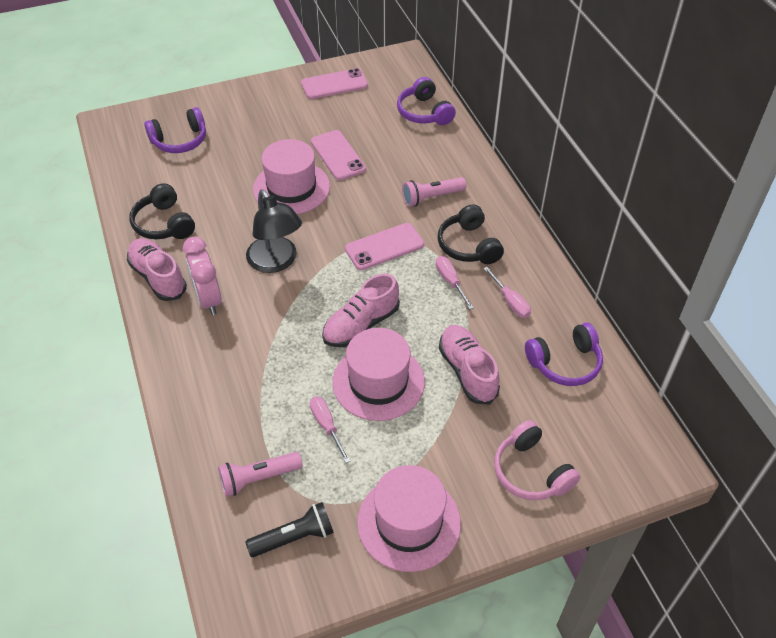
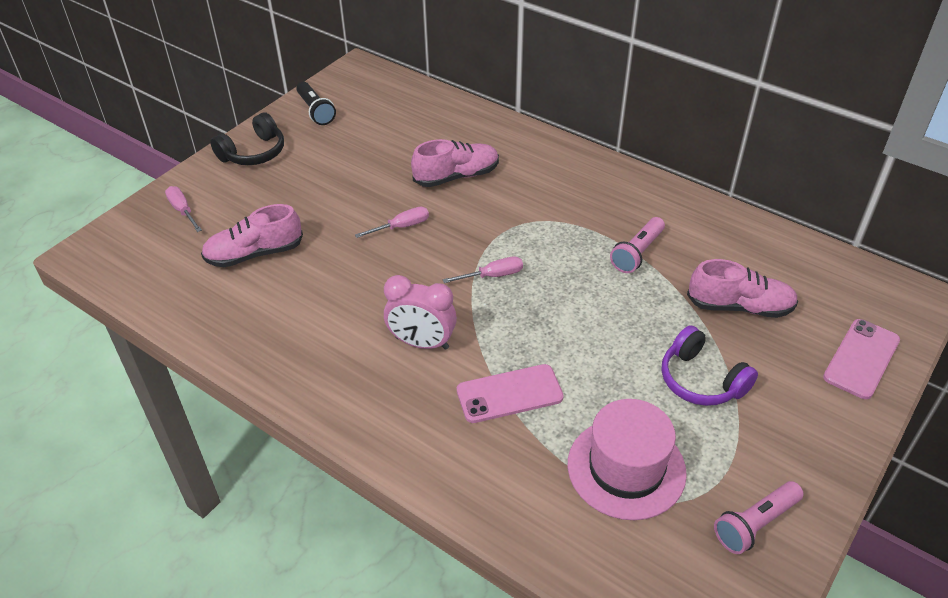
black headphones: 2 -> 1
black lamp: 1 -> 0
pink hat: 3 -> 1
pink headphones: 1 -> 0
pink phone: 3 -> 2
purple headphones: 3 -> 1

